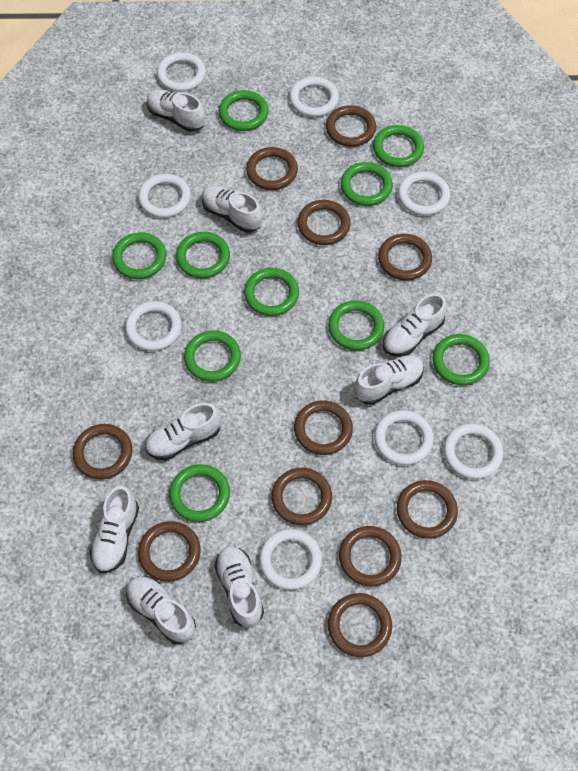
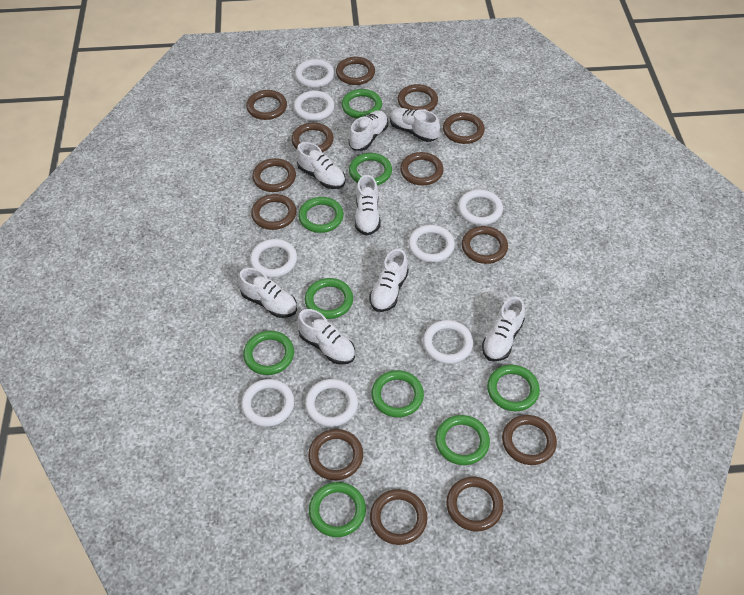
brown ring: 11 -> 13
green ring: 10 -> 9

